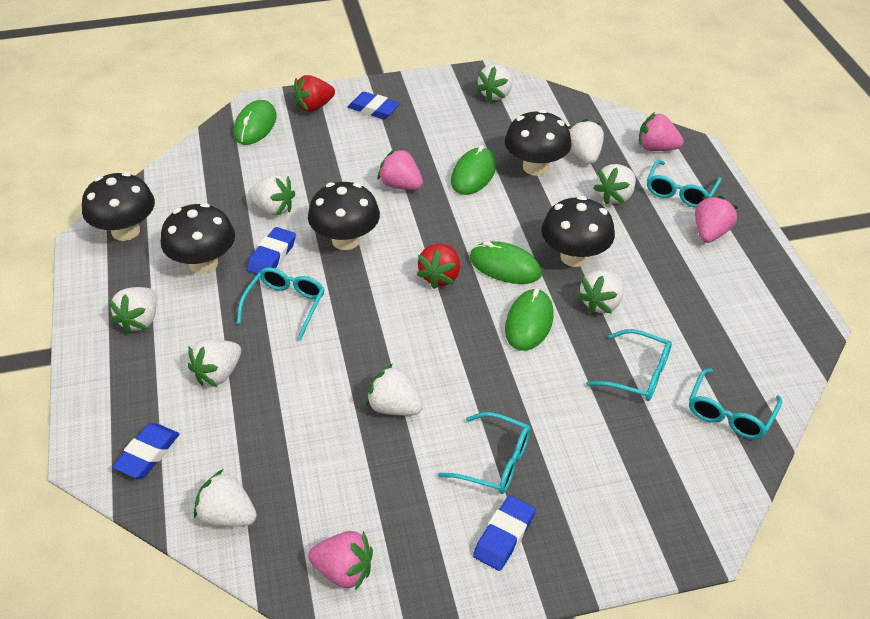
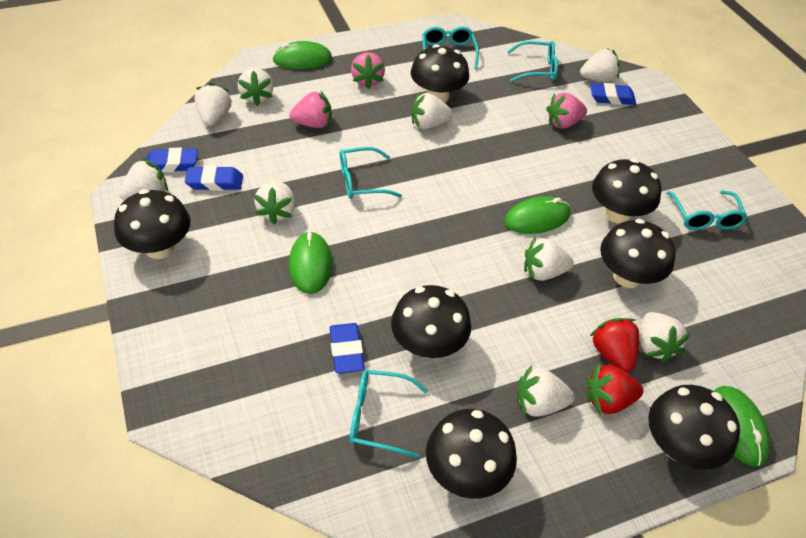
black mushroom: 5 -> 7
pink strawberry: 4 -> 3

